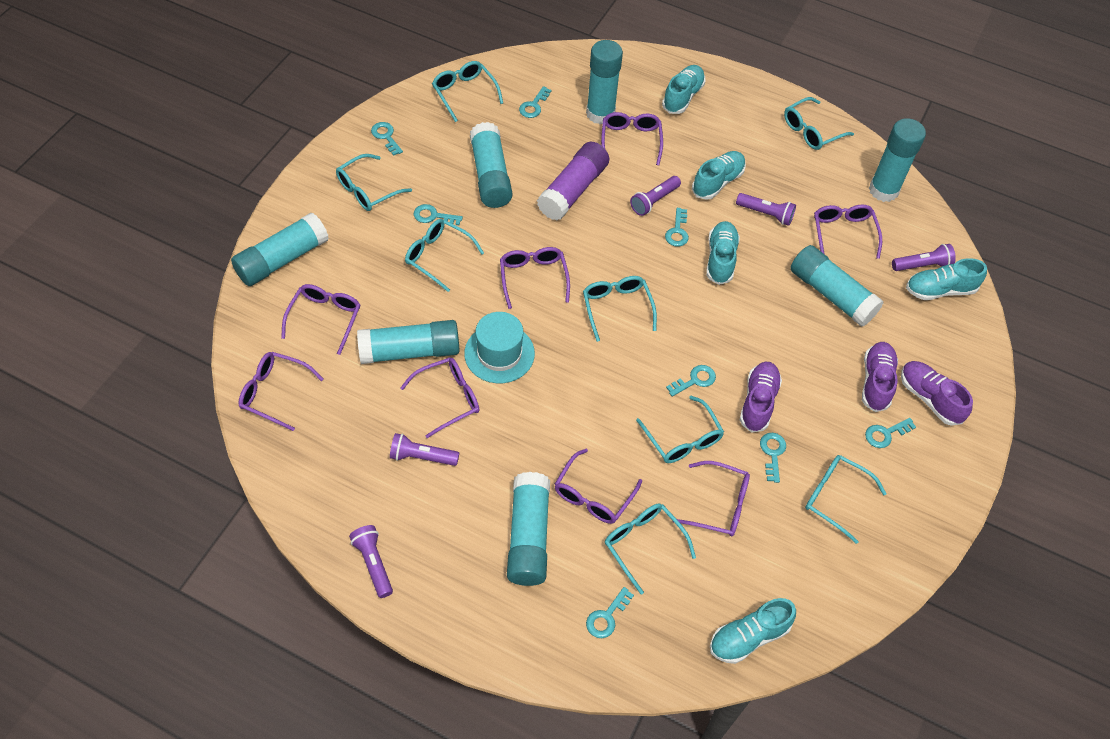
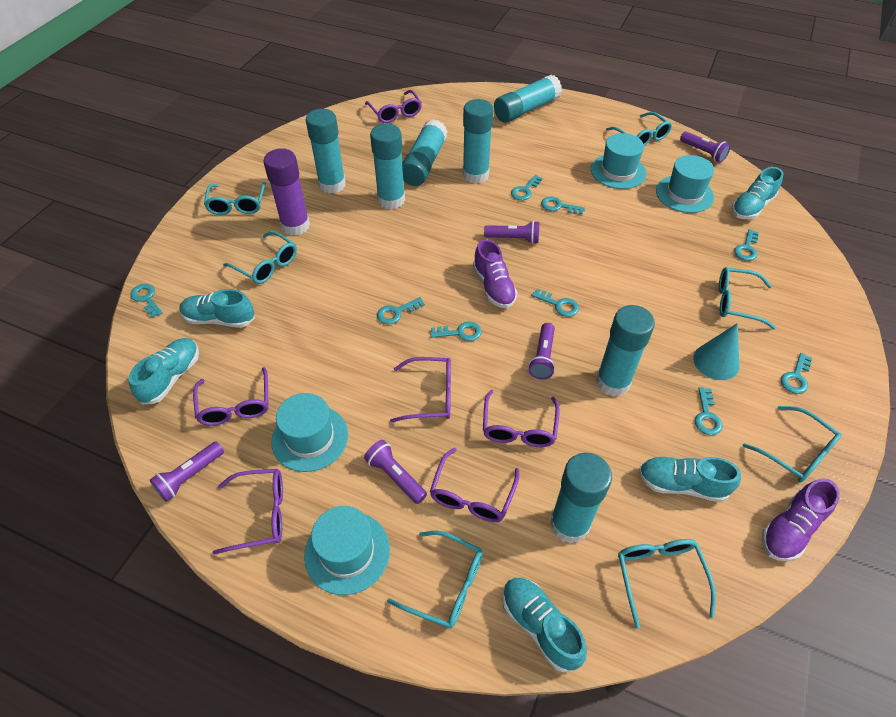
purple glasses: 8 -> 6
purple shoe: 3 -> 2
turquoise cone: 0 -> 1
turquoise glasses: 8 -> 7
turquoise hat: 1 -> 4
turquoise key: 8 -> 9

